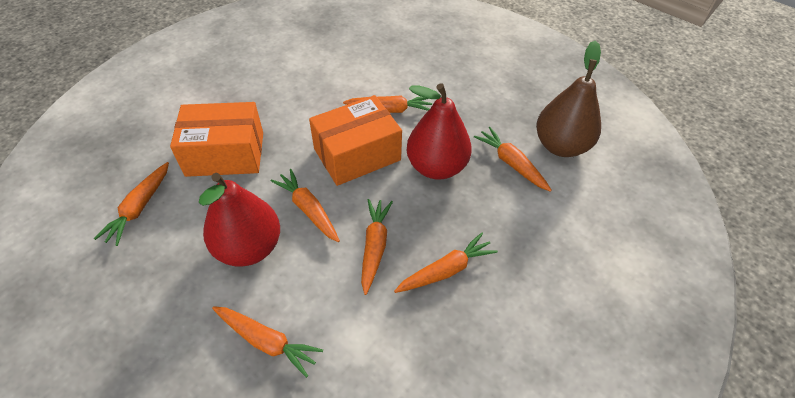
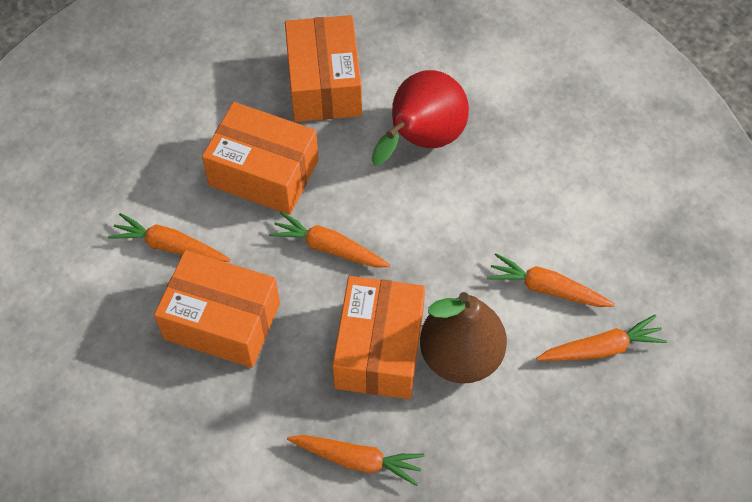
orange box: 2 -> 4
orange carrot: 7 -> 5
red pear: 2 -> 1

